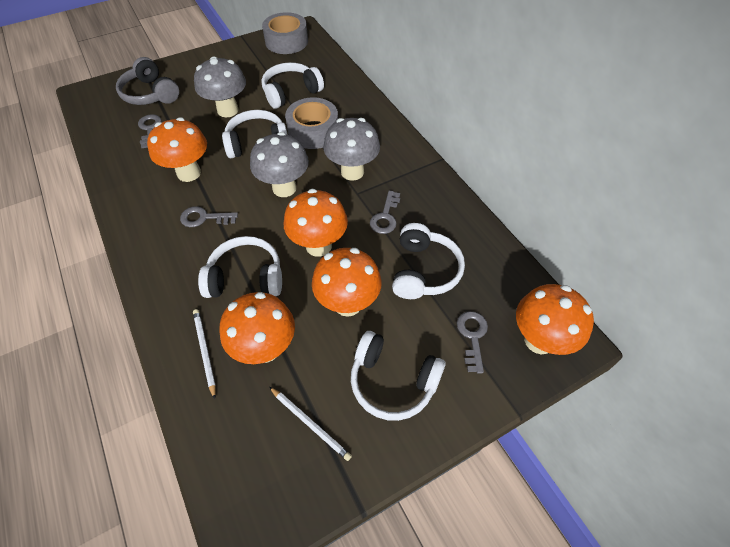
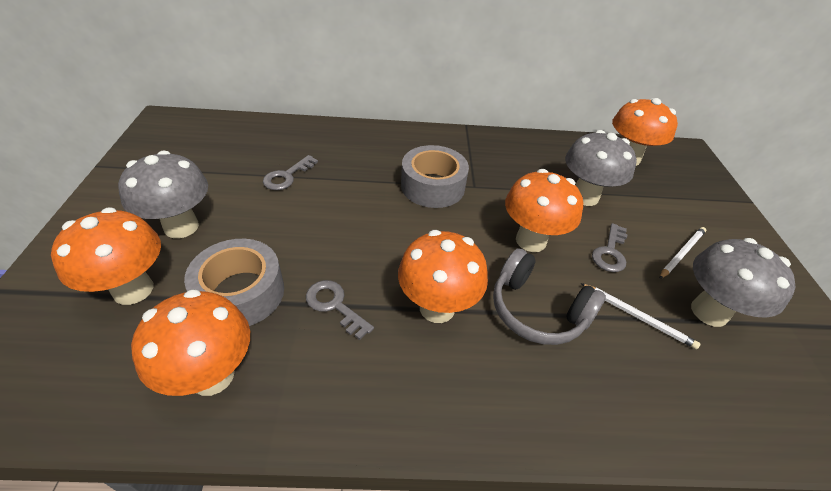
grey key: 4 -> 3
white headphones: 5 -> 0

